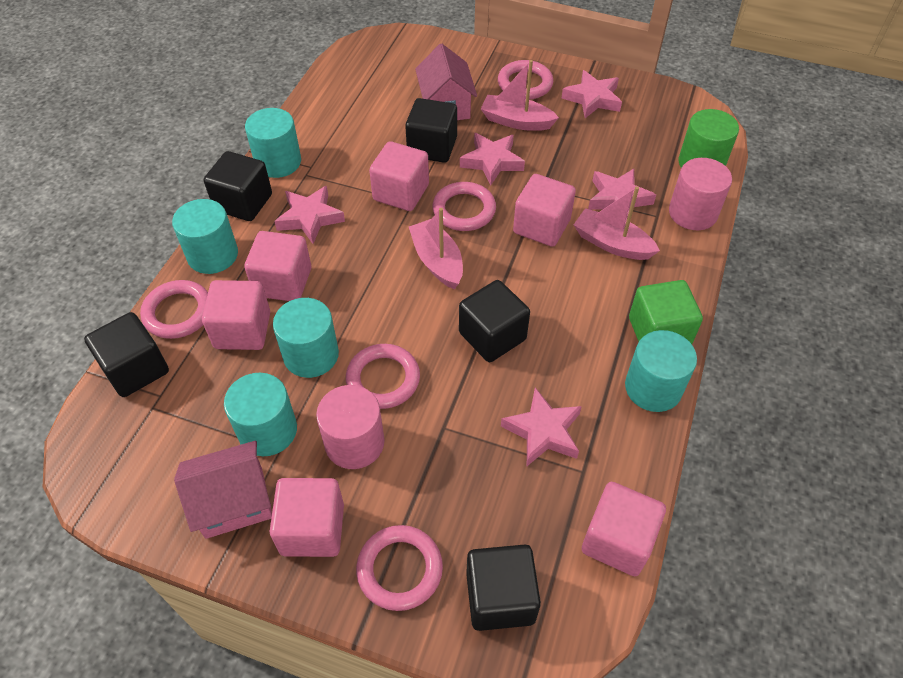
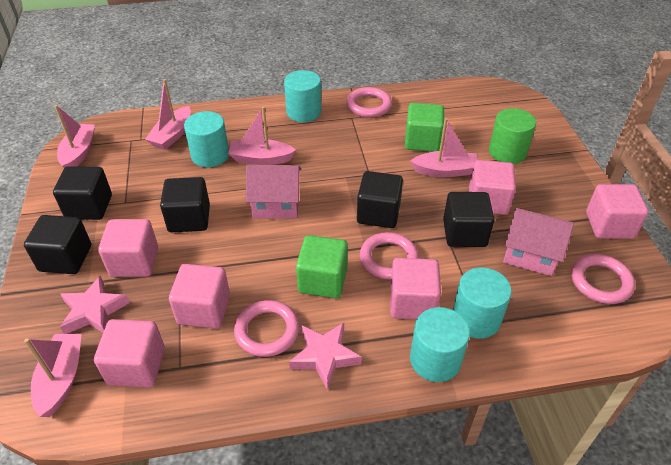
green cube: 1 -> 2
pink boat: 3 -> 5
pink cylinder: 2 -> 0
pink ring: 5 -> 4
pink star: 5 -> 2
turquoise cylinder: 5 -> 4

